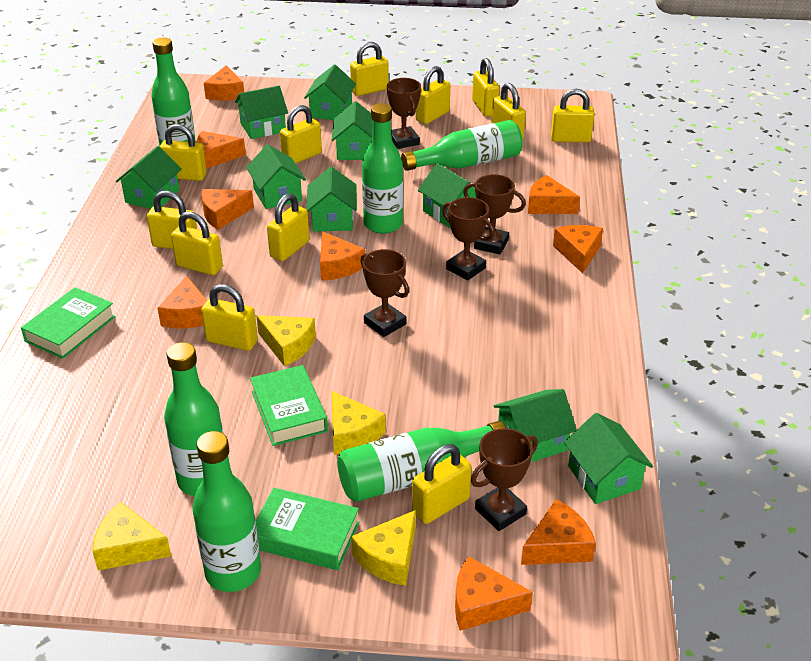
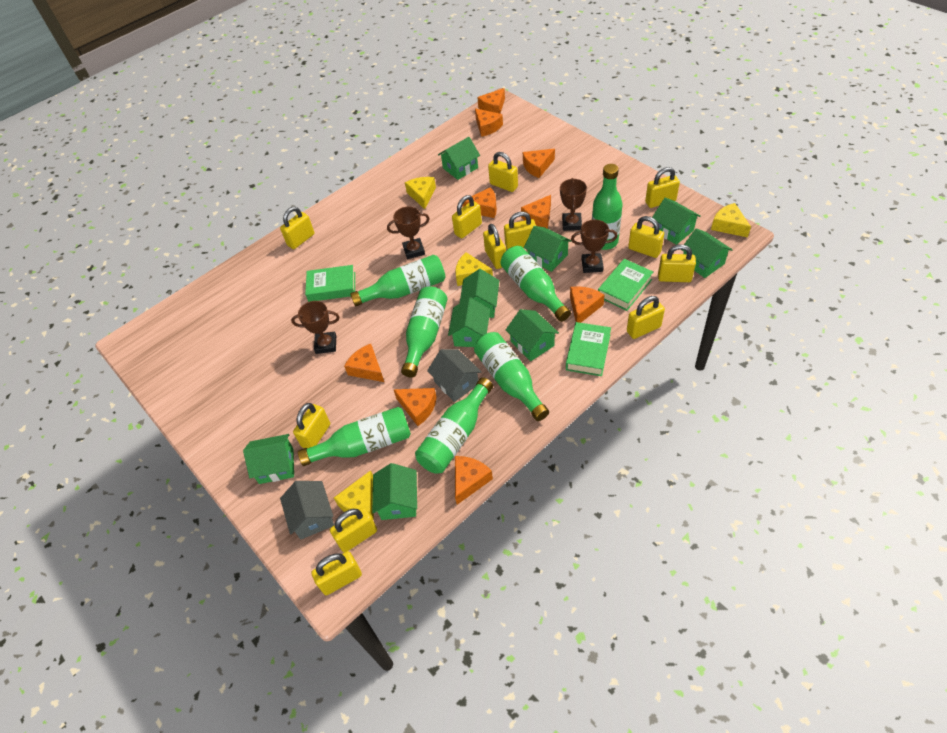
brown trophy: 5 -> 4
green bottle: 6 -> 7
grey house: 0 -> 2

